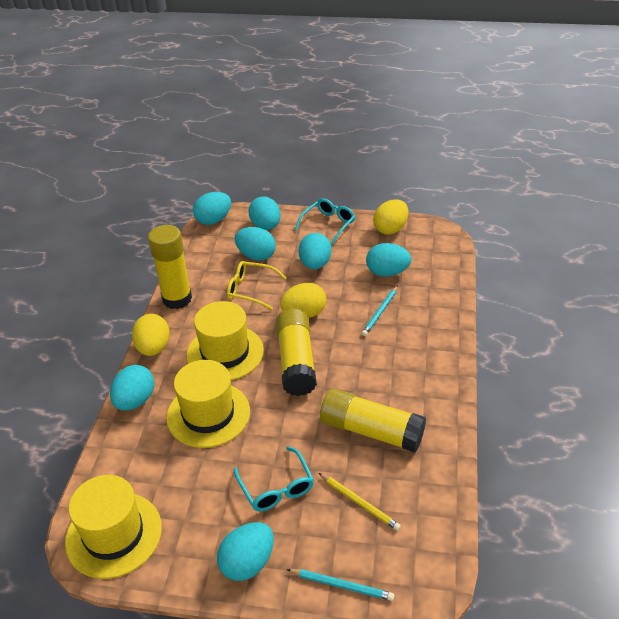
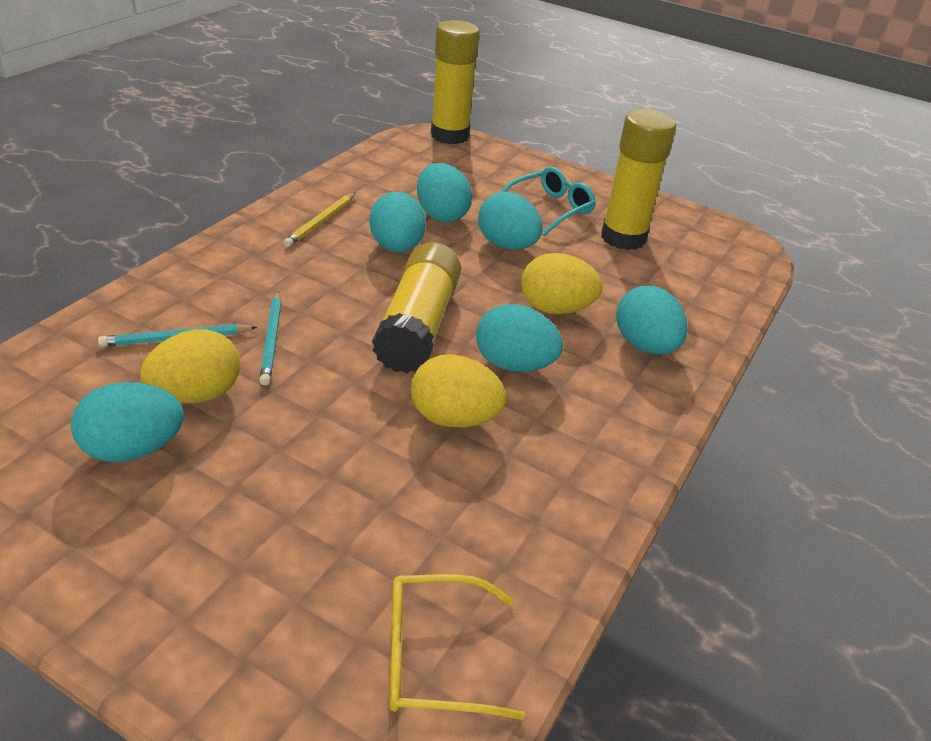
turquoise egg: 7 -> 6
turquoise glasses: 2 -> 1
yellow hat: 3 -> 0

